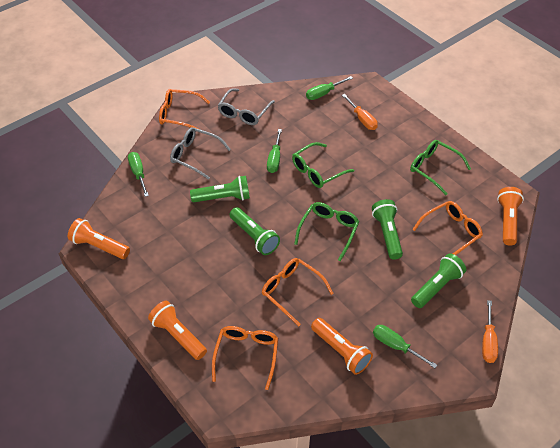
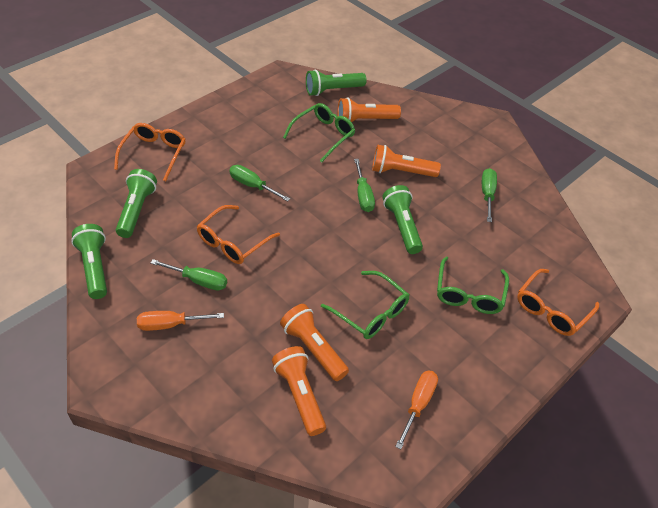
grey glasses: 2 -> 0
orange glasses: 4 -> 3

